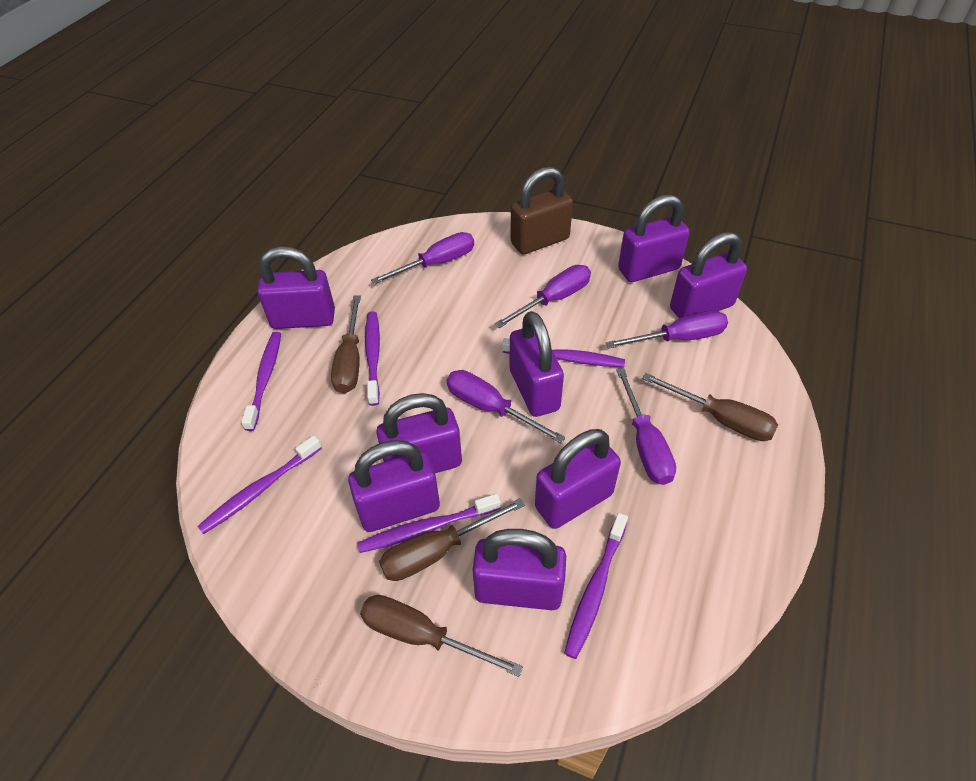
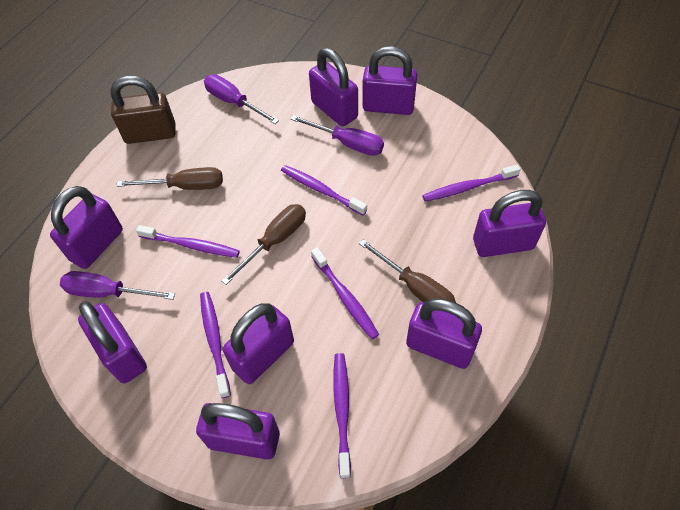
brown screwdriver: 4 -> 3
purple screwdriver: 5 -> 3

